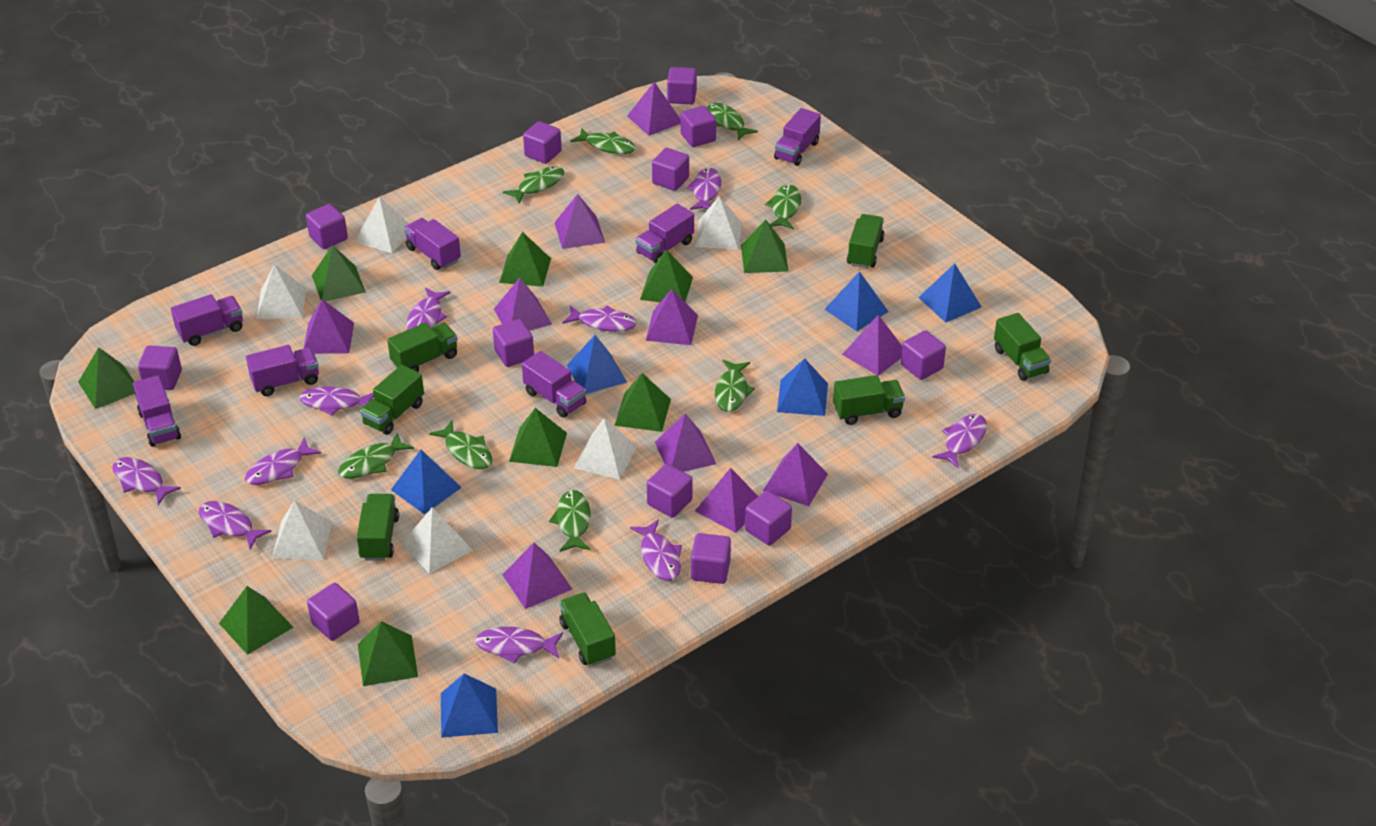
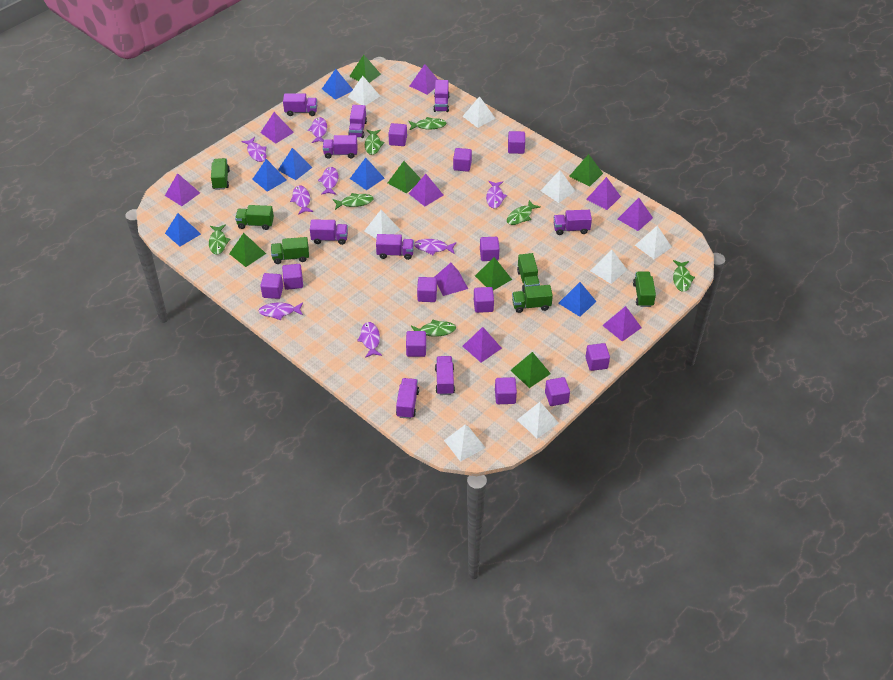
green fish: 8 -> 7
green pyramid: 9 -> 6
green truck: 7 -> 6
purple fish: 10 -> 8
purple pyramid: 10 -> 9
purple truck: 7 -> 9
white pyramid: 6 -> 8

